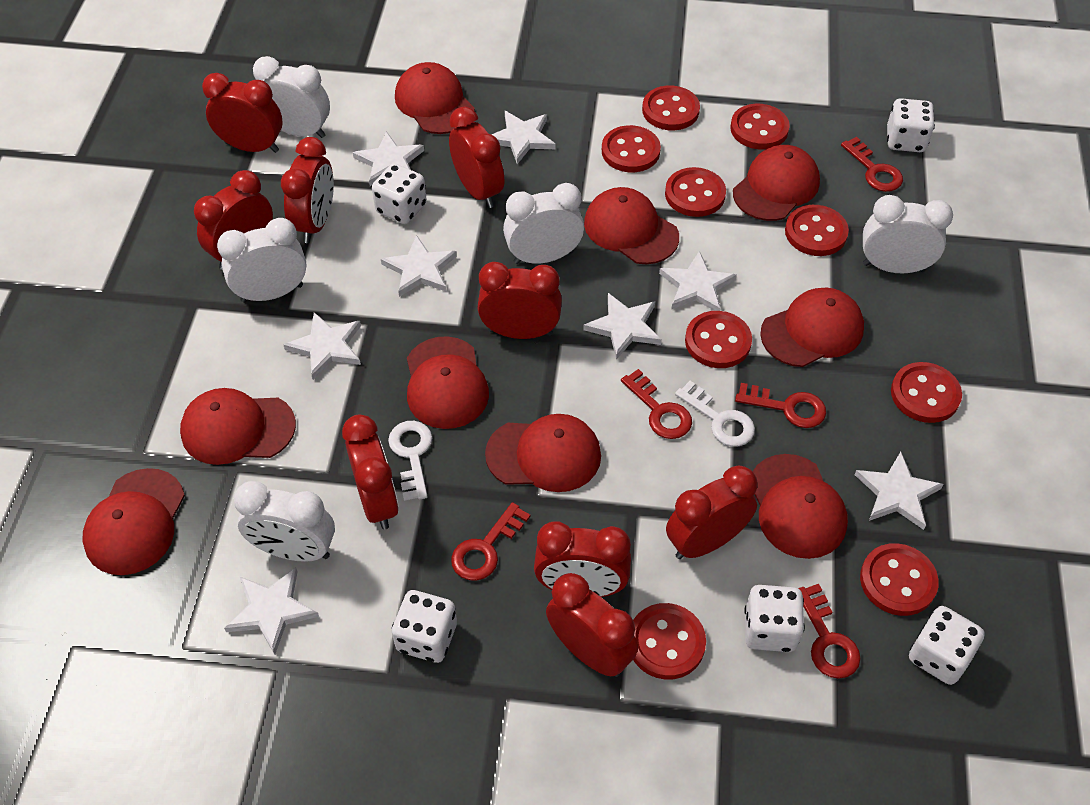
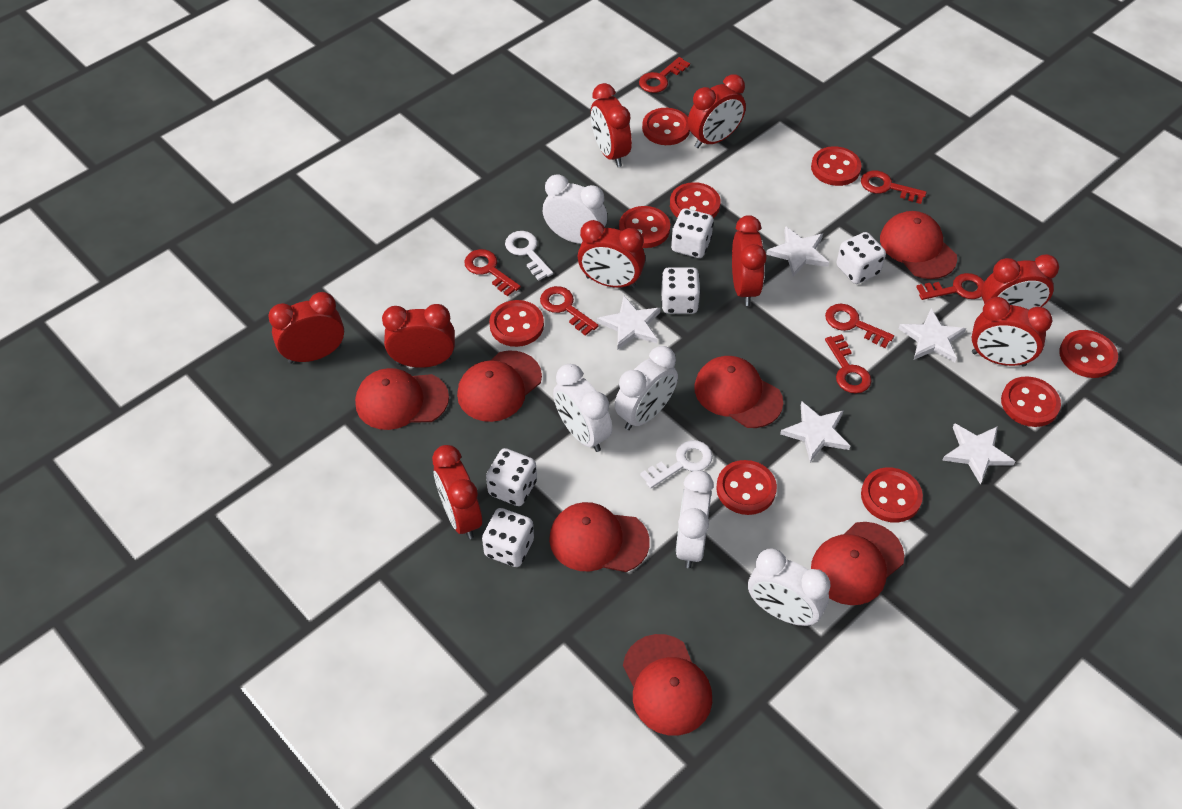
red cap: 9 -> 7
red key: 5 -> 7
white star: 8 -> 5

